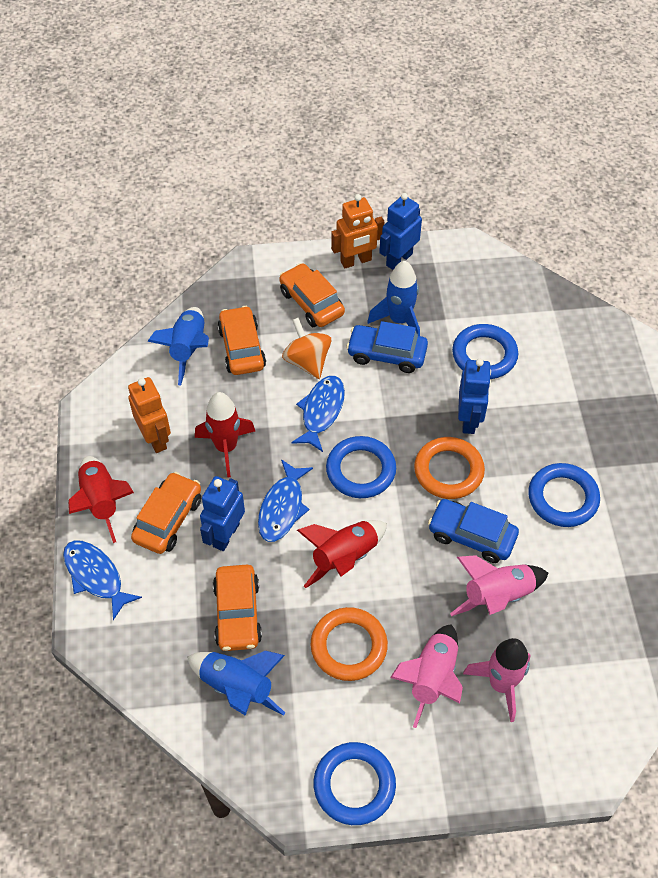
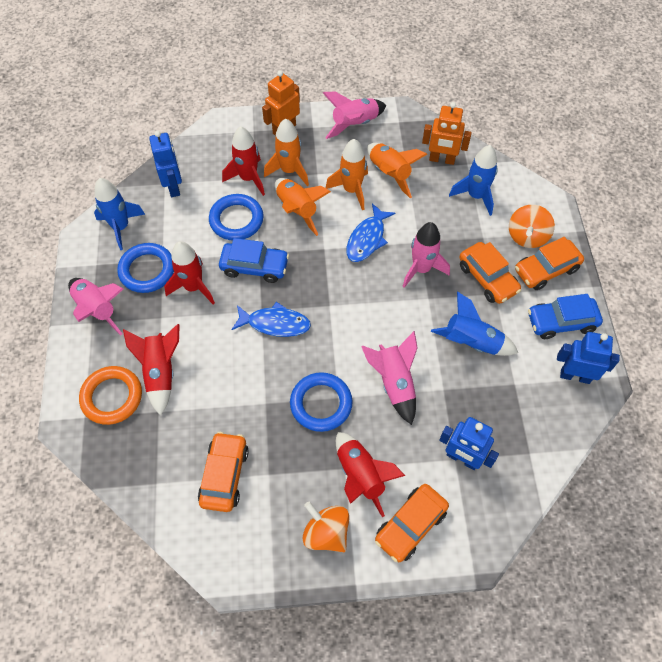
blue fish: 3 -> 2
blue ring: 4 -> 3
orange ring: 2 -> 1
orange rocket: 0 -> 4
orange spinning top: 1 -> 2
pink rocket: 3 -> 4
red rocket: 3 -> 4

